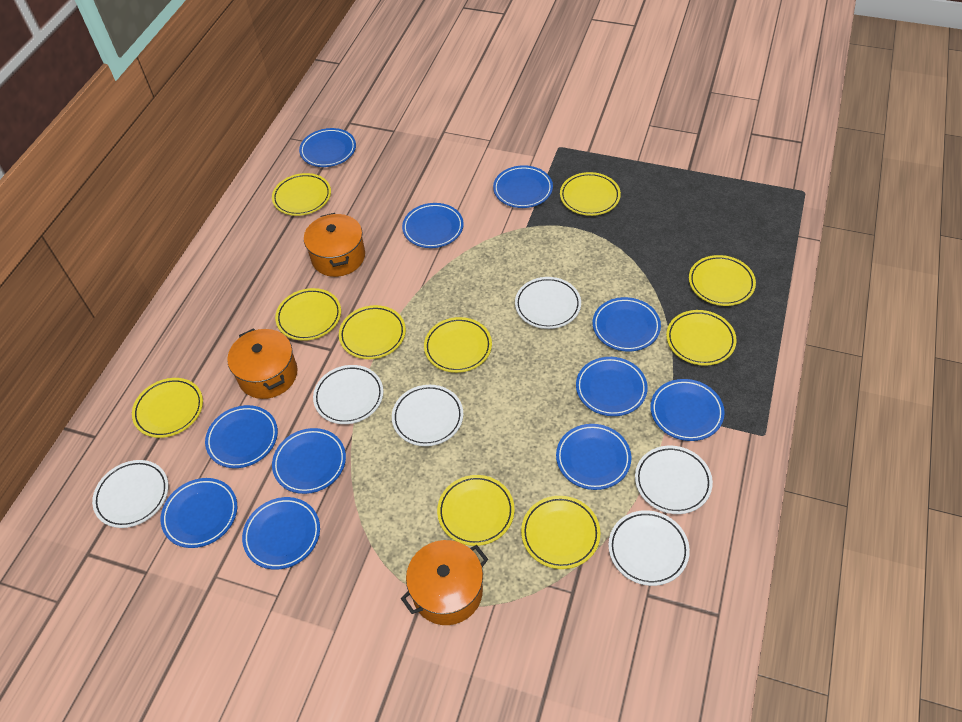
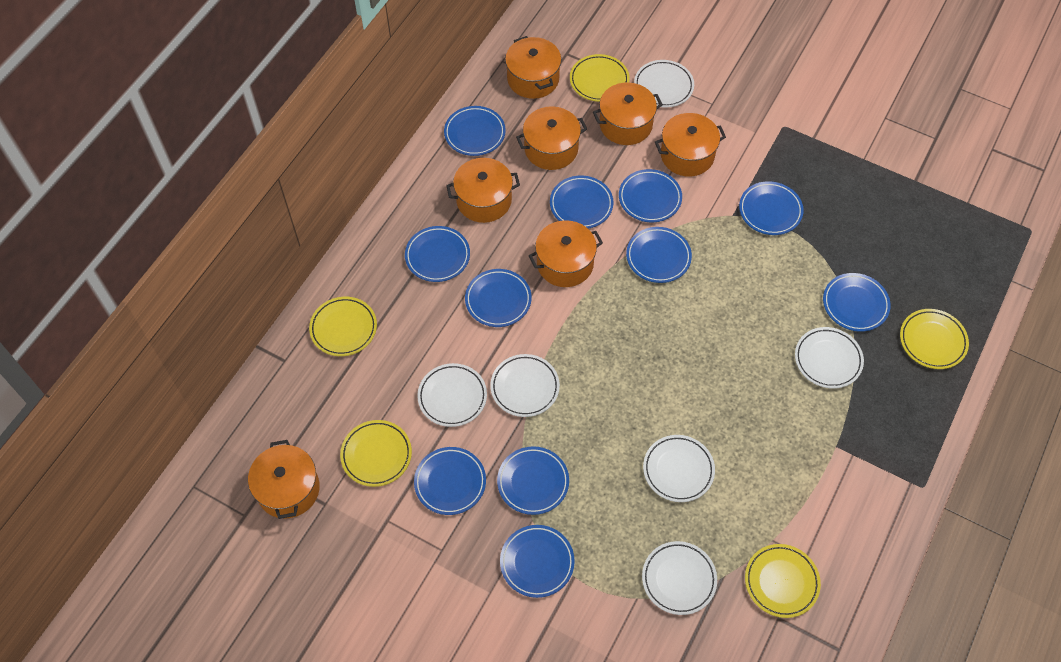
orange pot: 3 -> 7
yellow plate: 10 -> 5

